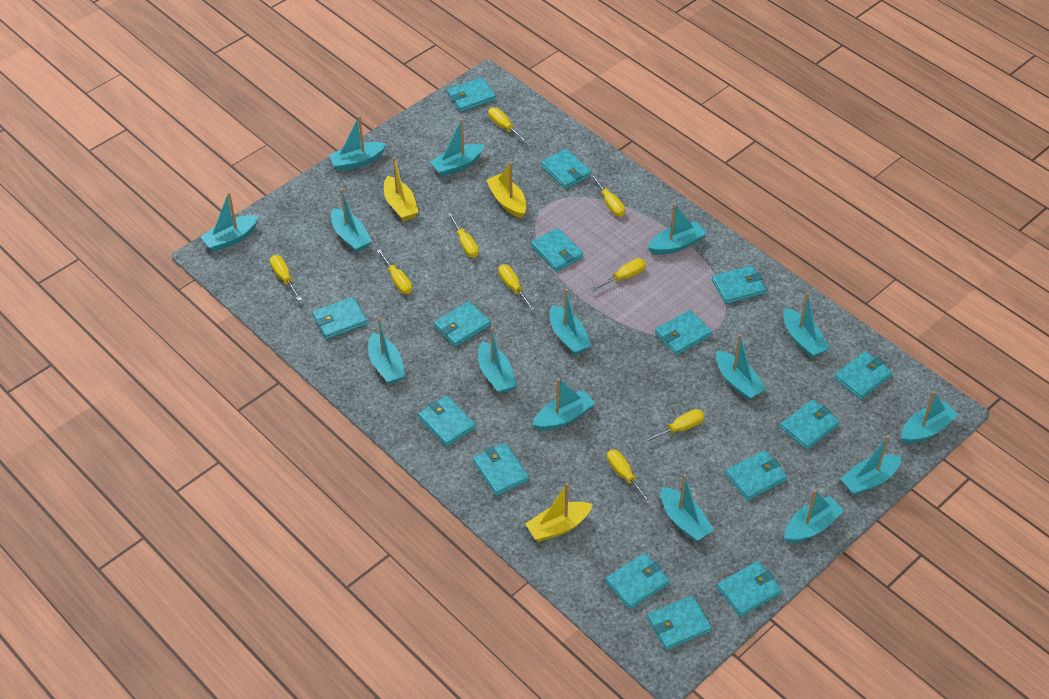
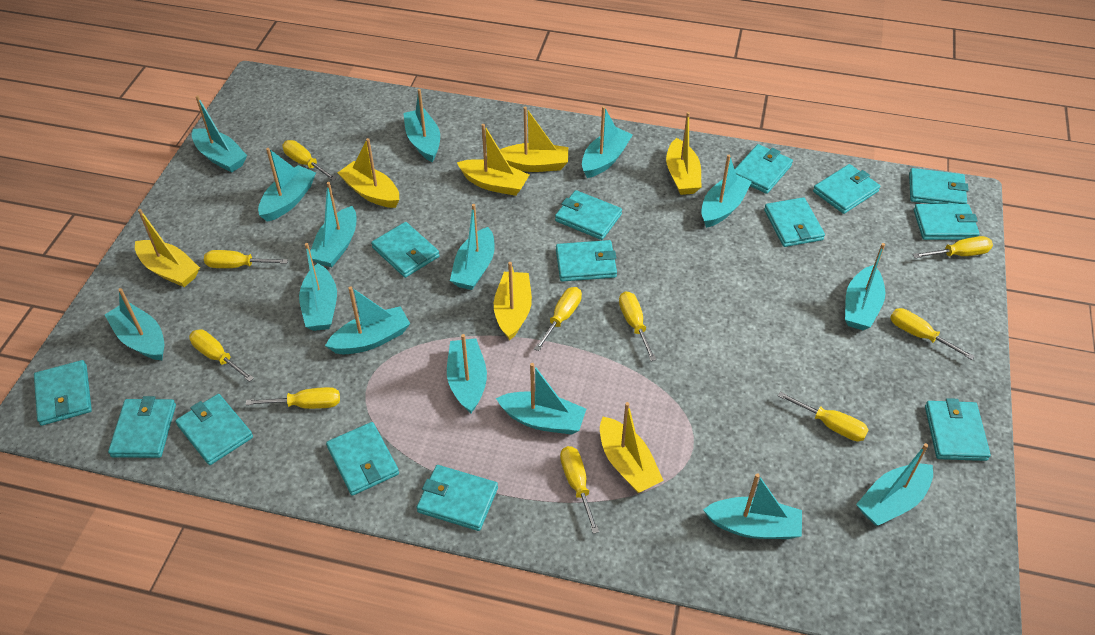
turquoise wallet: 15 -> 14
yellow boat: 3 -> 7
yellow screwdriver: 9 -> 10

